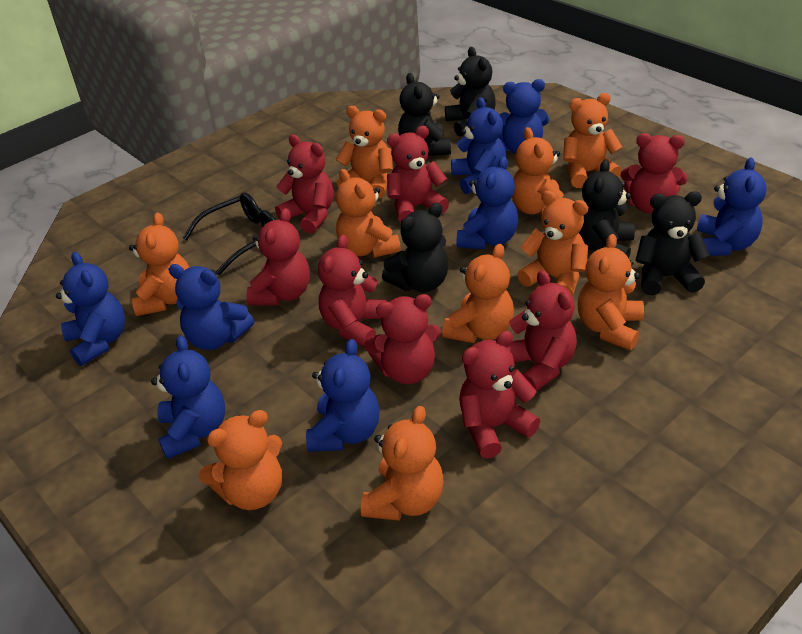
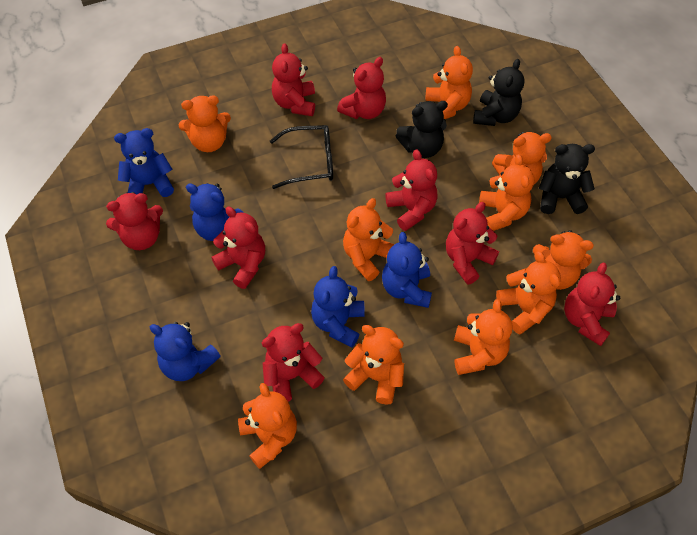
black teddy bear: 5 -> 3
blue teddy bear: 8 -> 5

